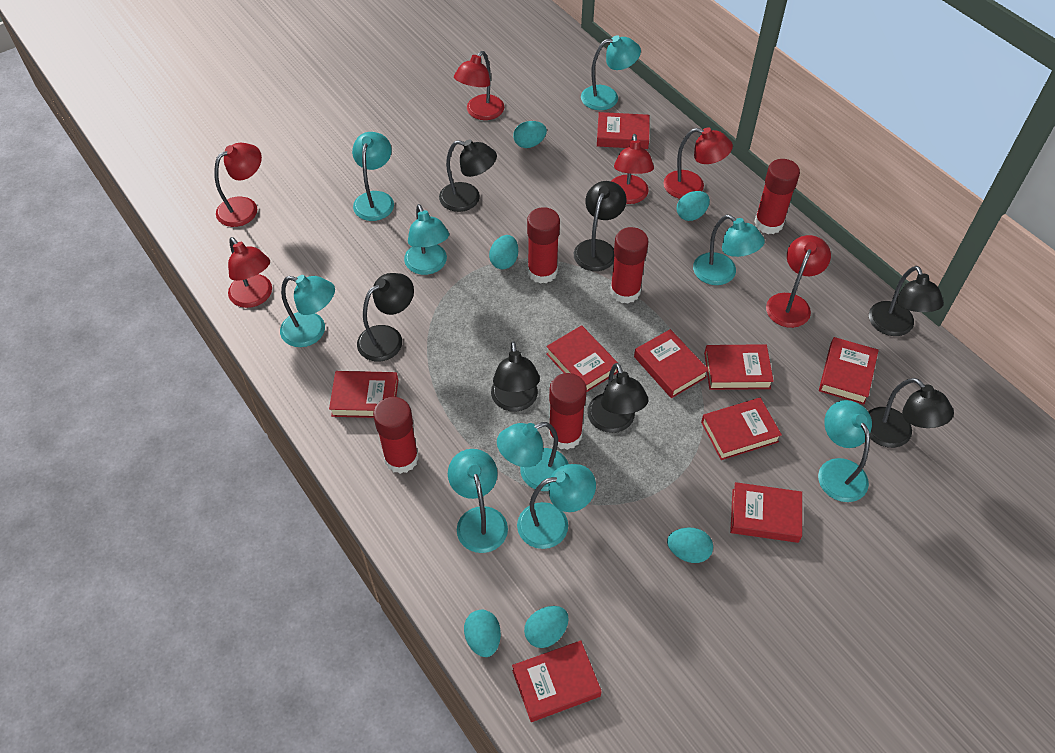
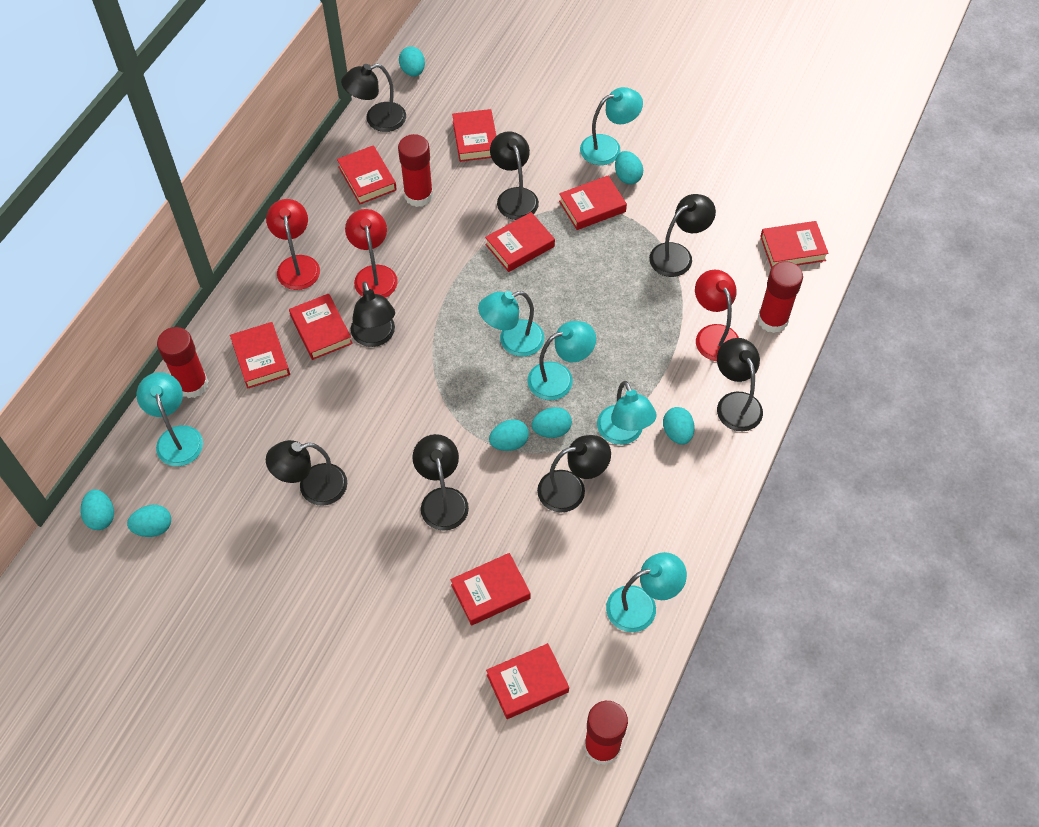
black lamp: 7 -> 8
red glue stick: 5 -> 4
red lamp: 6 -> 3
turquoise egg: 6 -> 7
turquoise lamp: 9 -> 6

